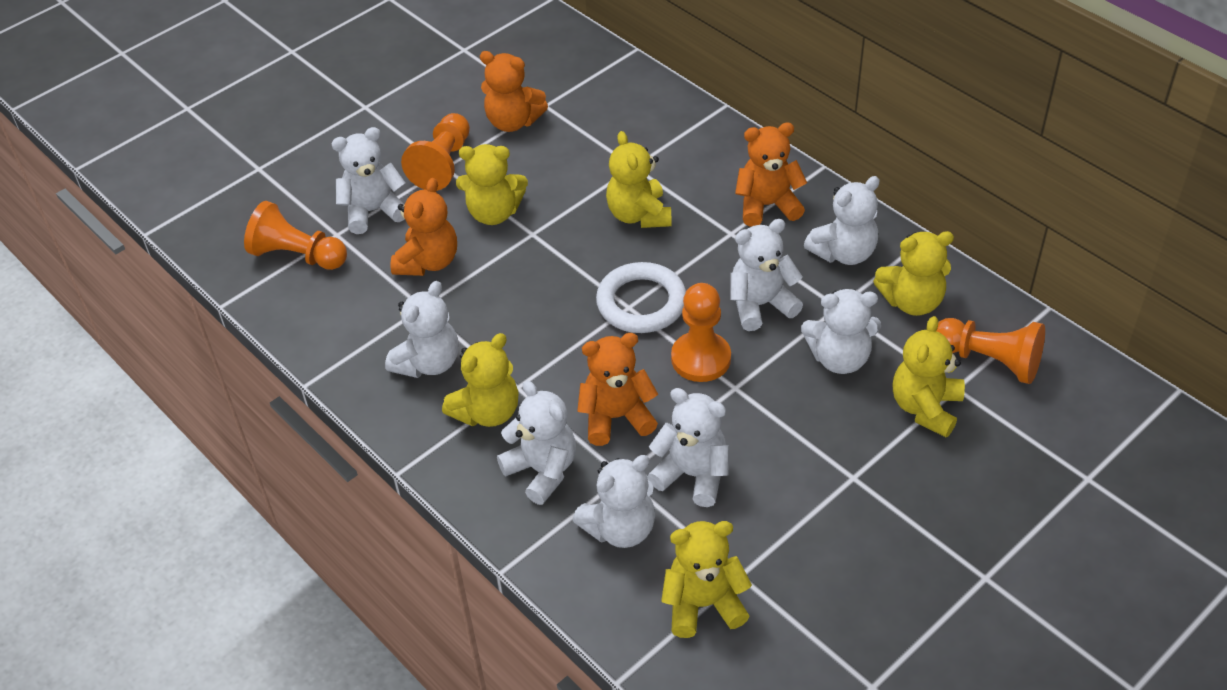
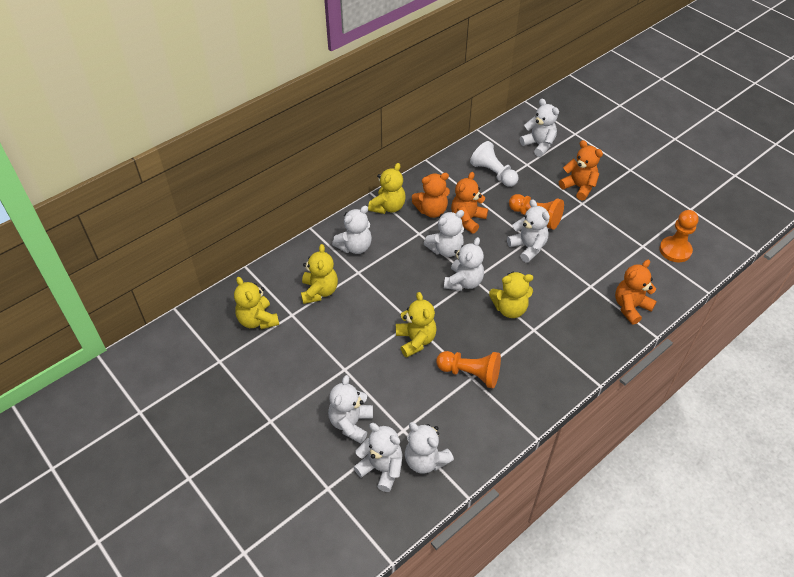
orange pawn: 4 -> 3
white pawn: 0 -> 1
white ring: 1 -> 0
yellow teddy bear: 6 -> 5

